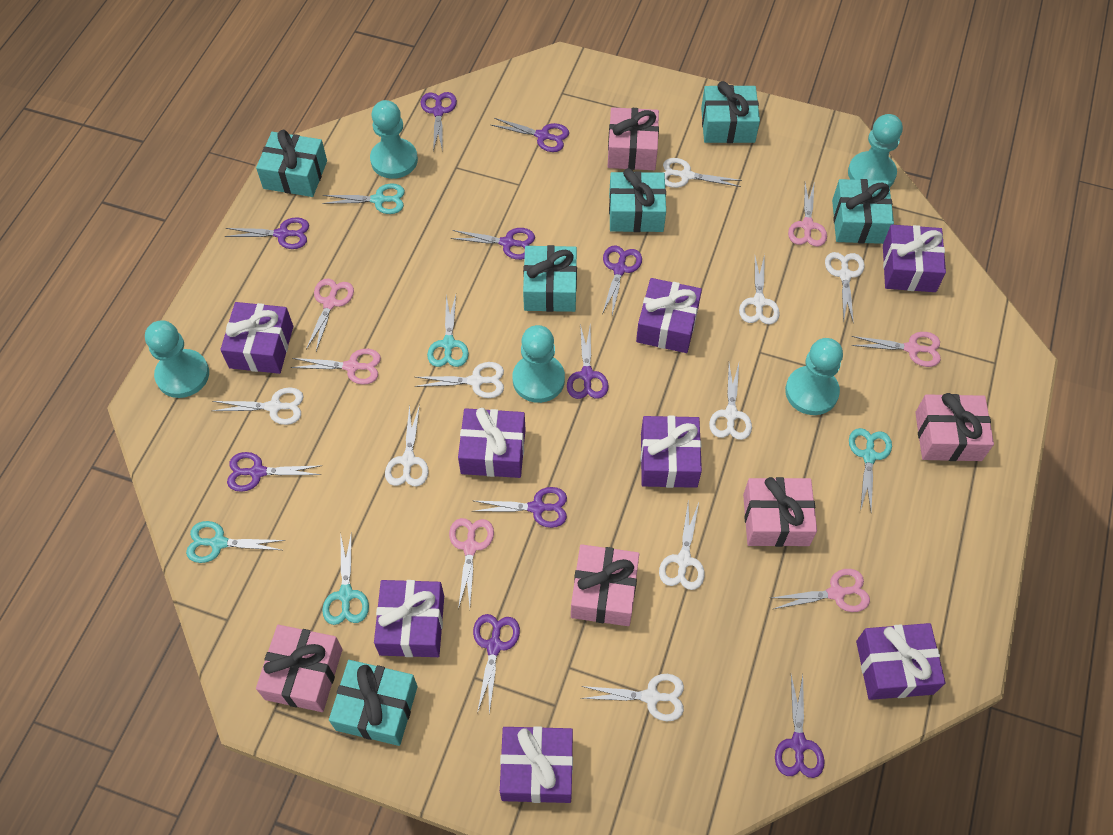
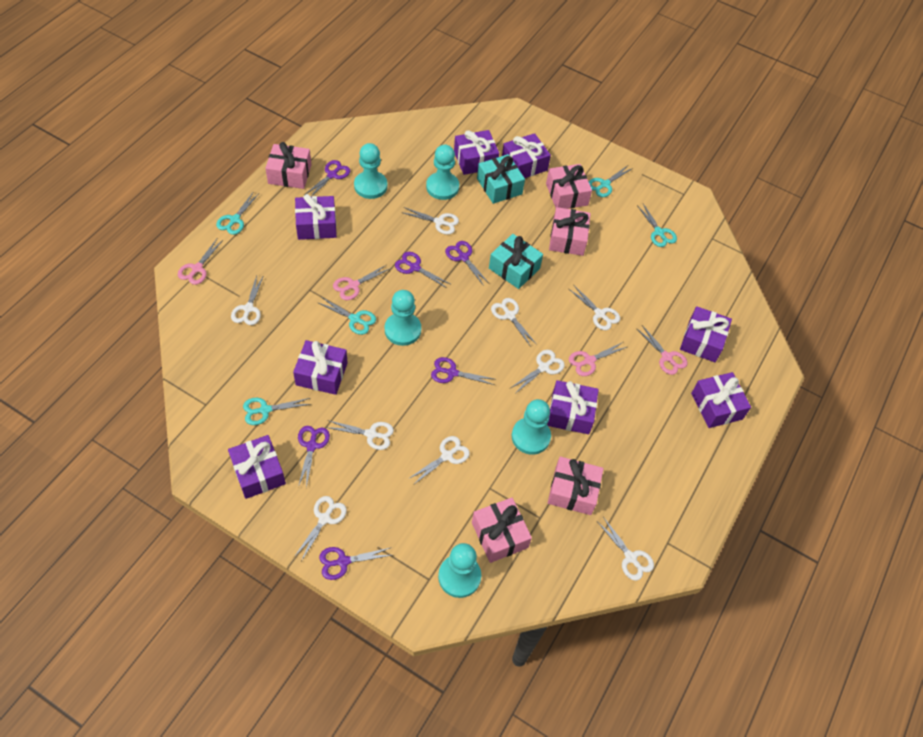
pink scissors: 6 -> 4
purple scissors: 10 -> 6
turquoise gift: 6 -> 2

